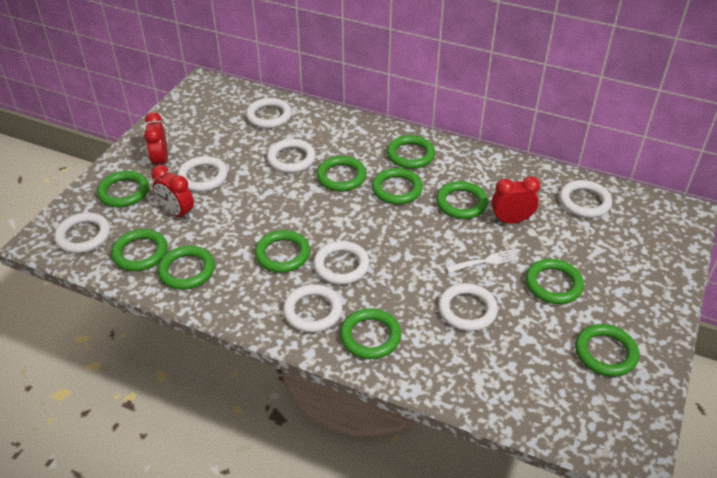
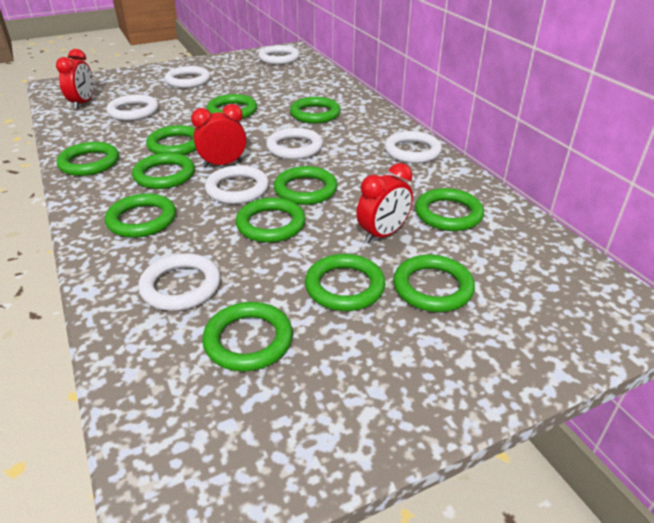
green ring: 11 -> 12
white fork: 1 -> 0
white ring: 8 -> 7

